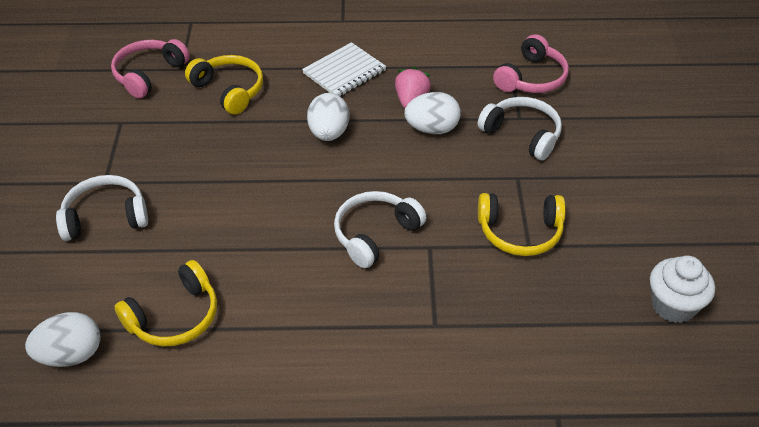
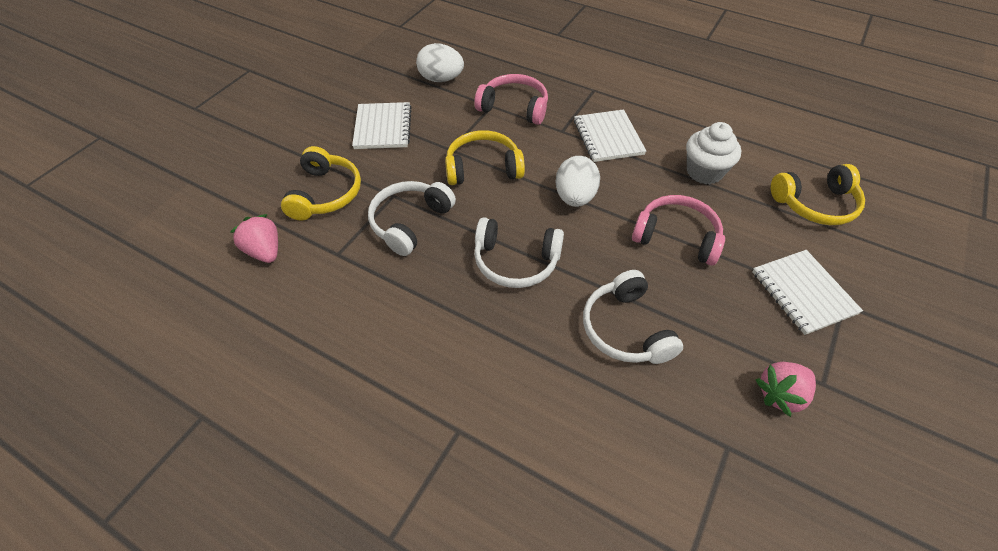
pink strawberry: 1 -> 2
white egg: 3 -> 2
white notebook: 1 -> 3

